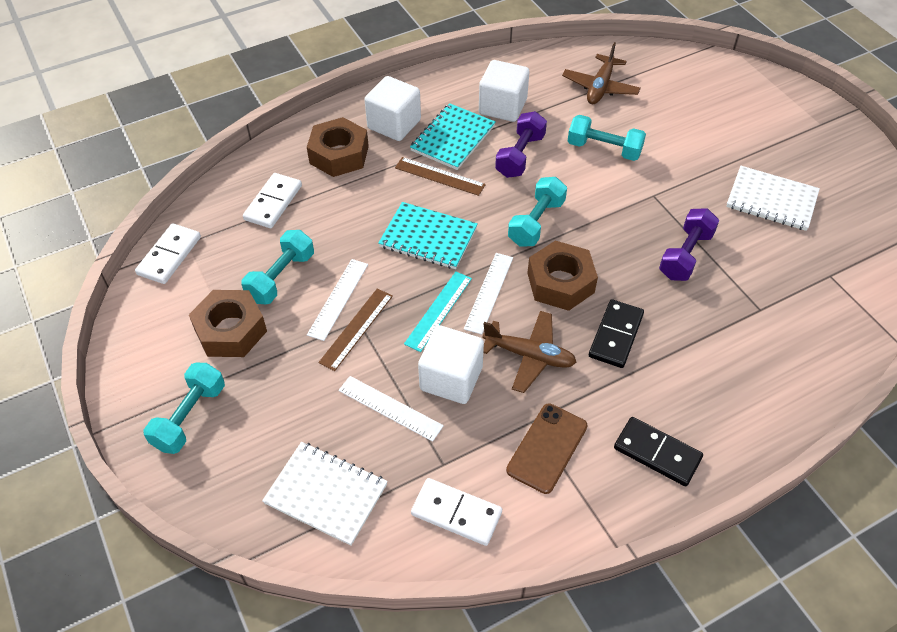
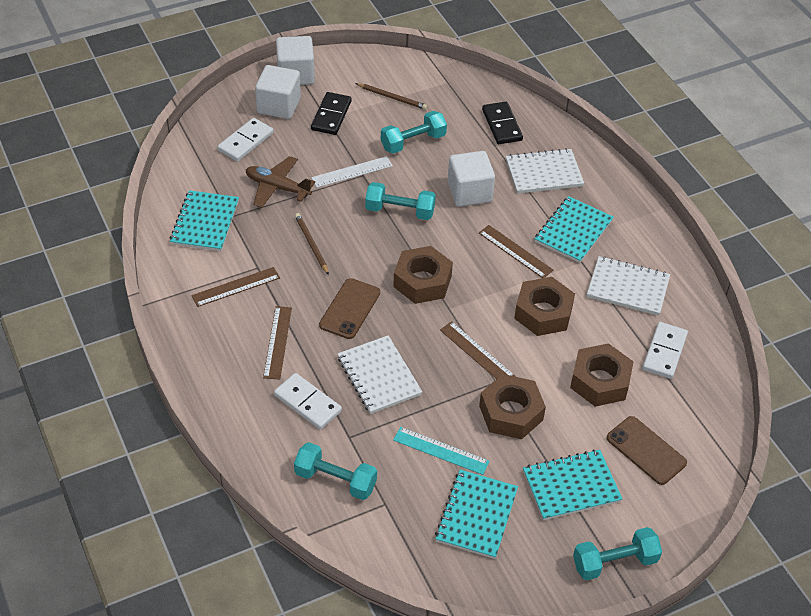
brown nut: 3 -> 4
brown pencil: 0 -> 2
brown phone: 1 -> 2
brown plane: 2 -> 1
brown ruler: 2 -> 4
purple dumbbell: 2 -> 0
turquoise notebook: 2 -> 4
white notebook: 2 -> 3
white ruler: 3 -> 1

